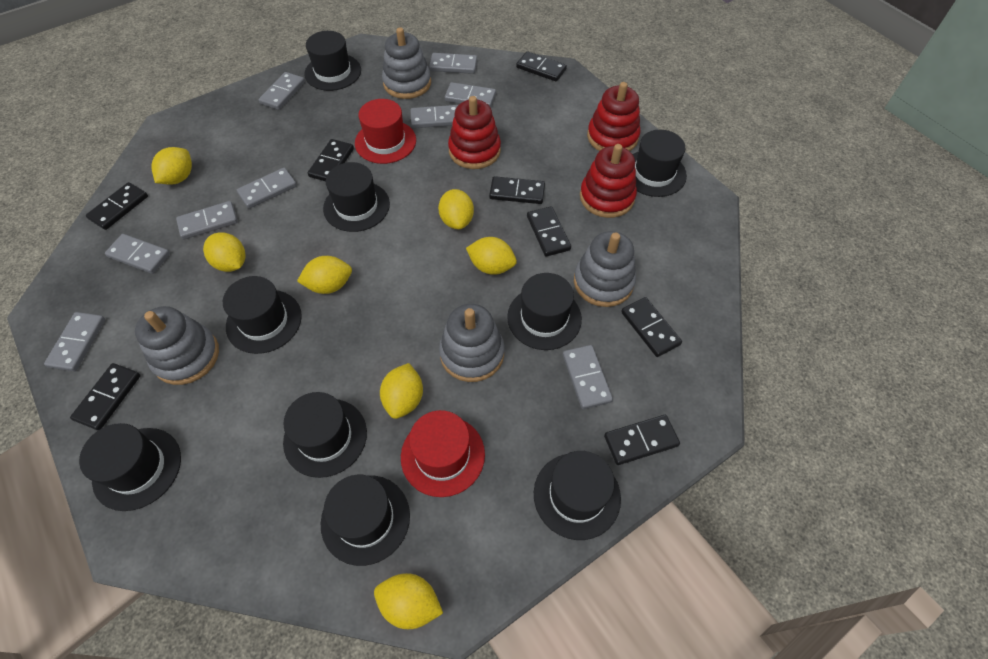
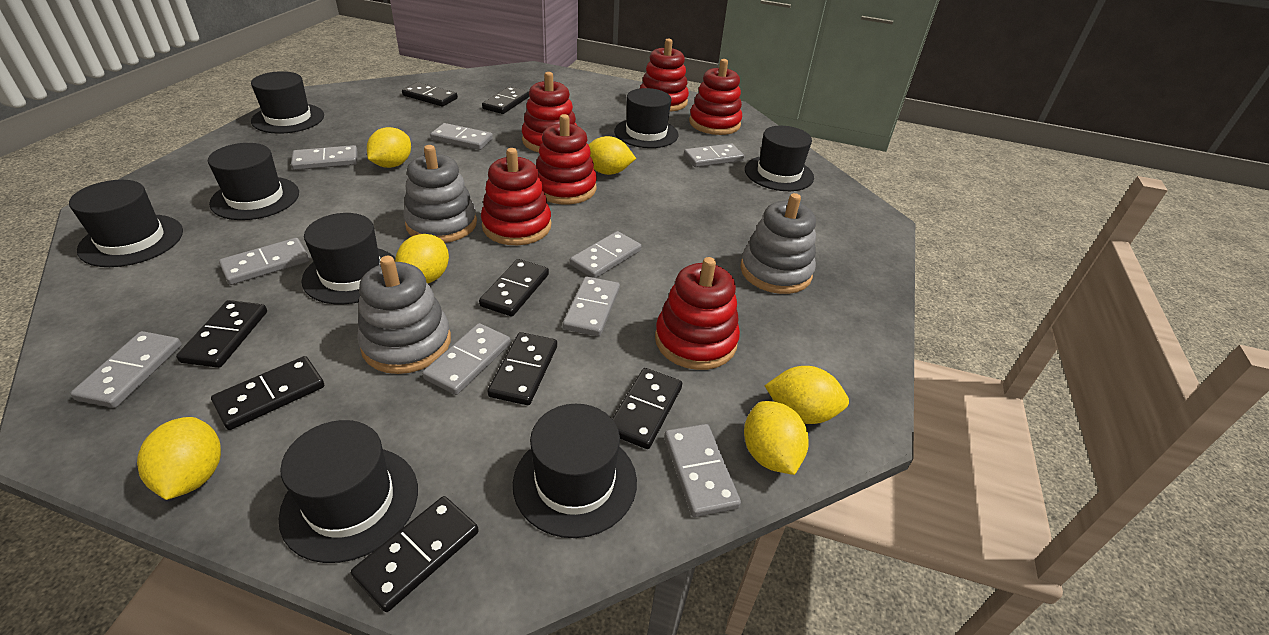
black hat: 9 -> 8
grey stacking toy: 4 -> 3
red hat: 2 -> 0
red stacking toy: 3 -> 6
yellow lemon: 7 -> 6

